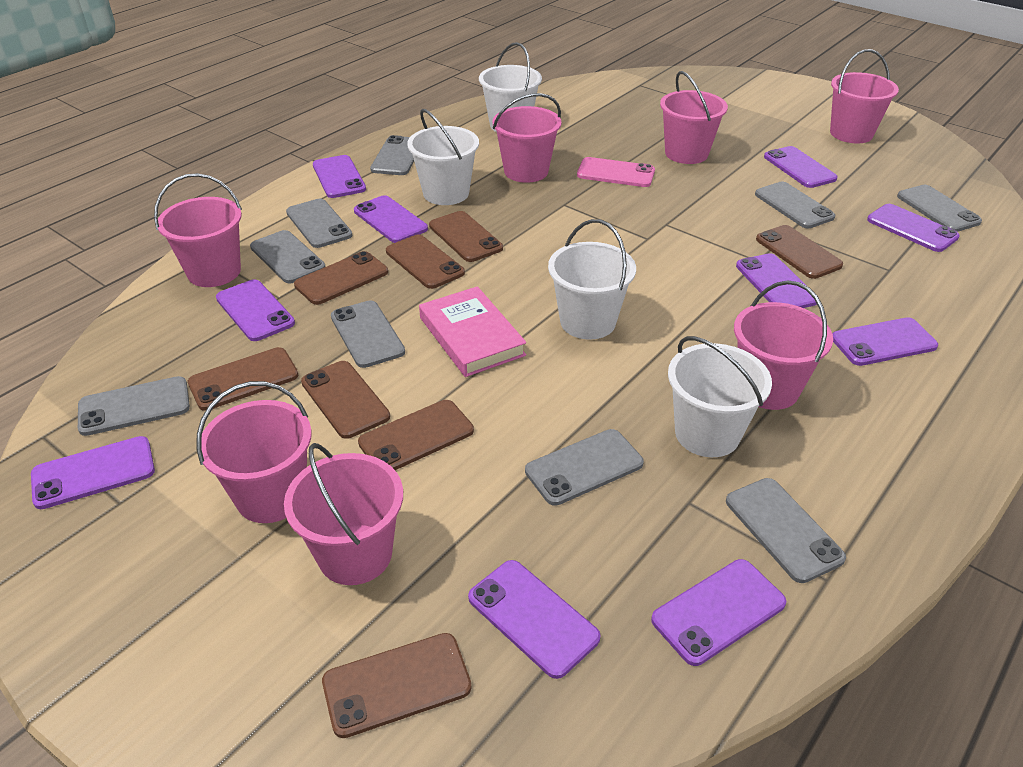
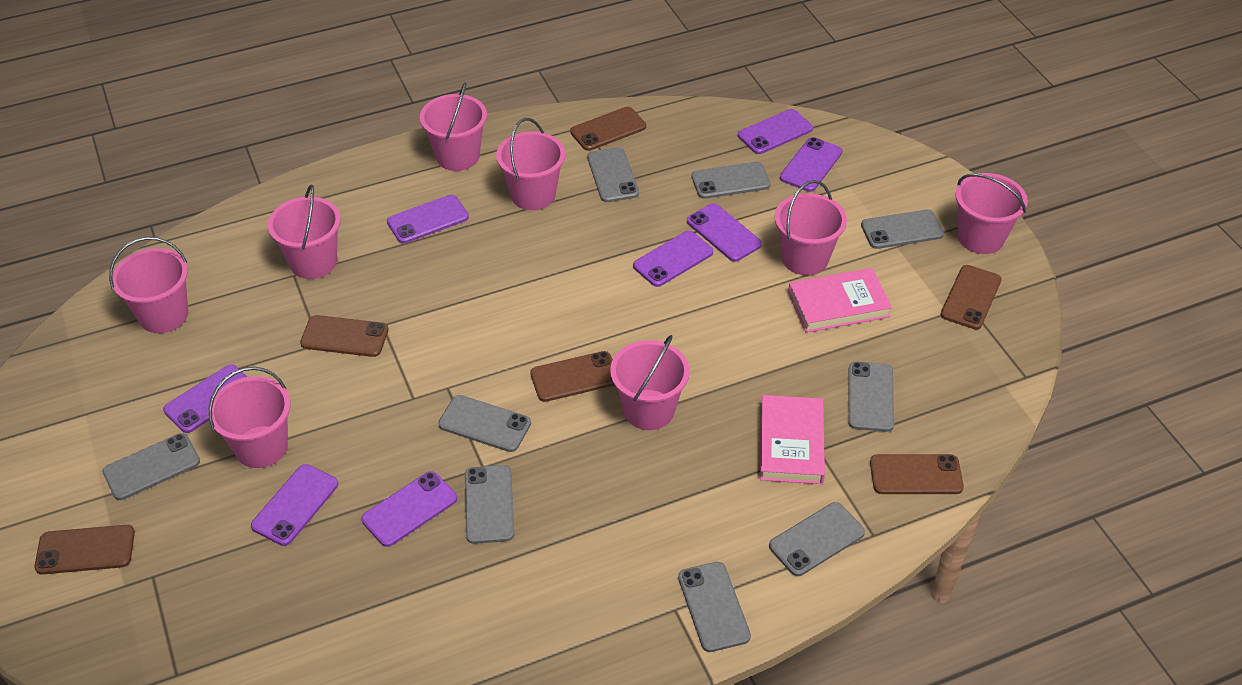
brown phone: 8 -> 6
pink book: 1 -> 2
pink bucket: 7 -> 8
pink phone: 1 -> 0
purple phone: 10 -> 8
white bucket: 4 -> 0

